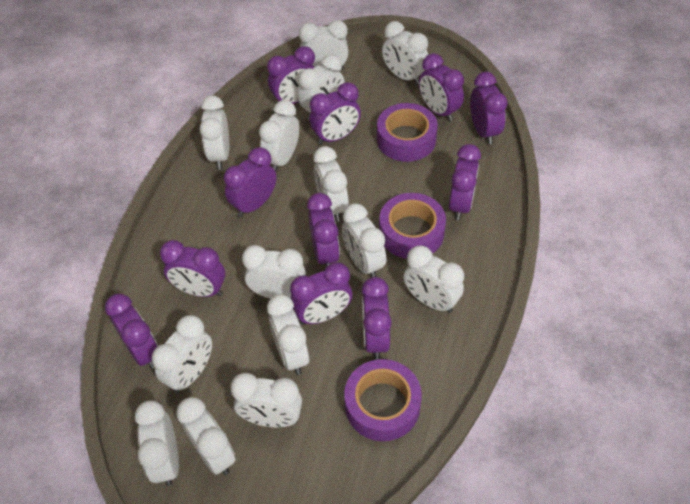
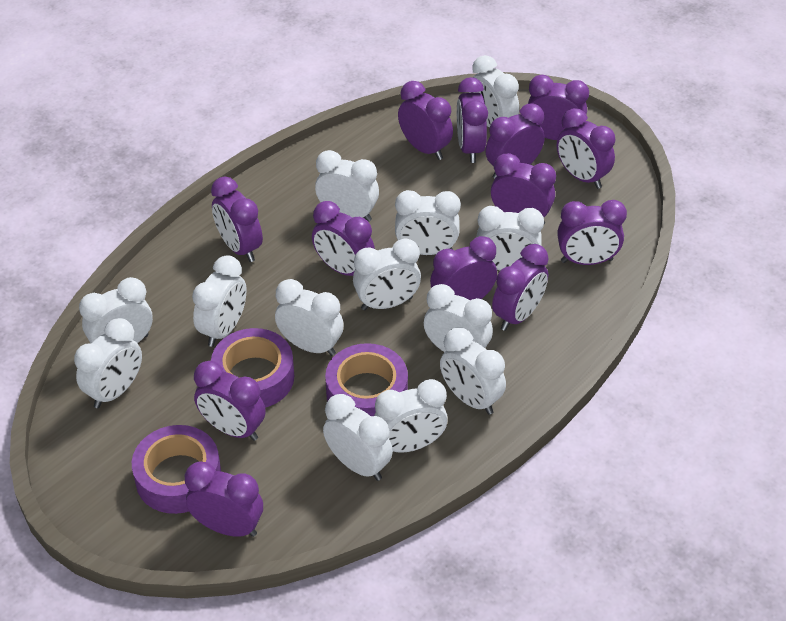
purple clock: 11 -> 13
white clock: 14 -> 13

